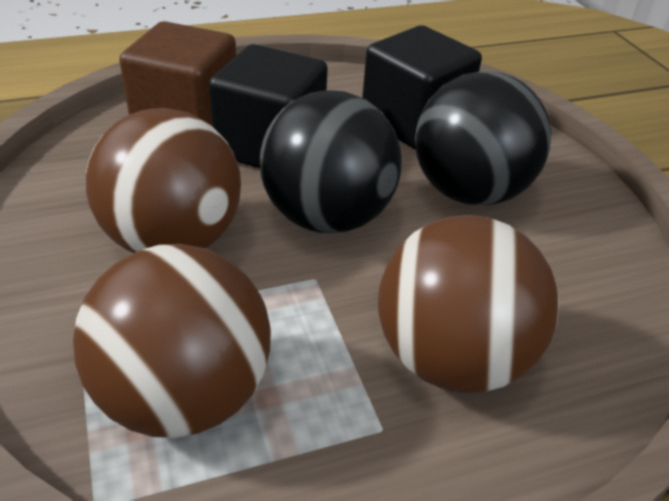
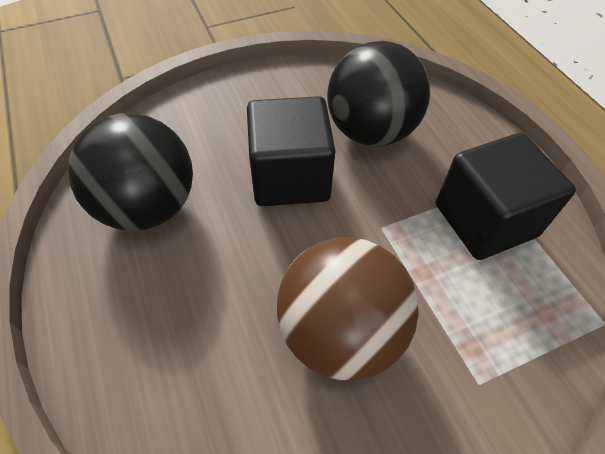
brown ball: 3 -> 1
brown cube: 1 -> 0

